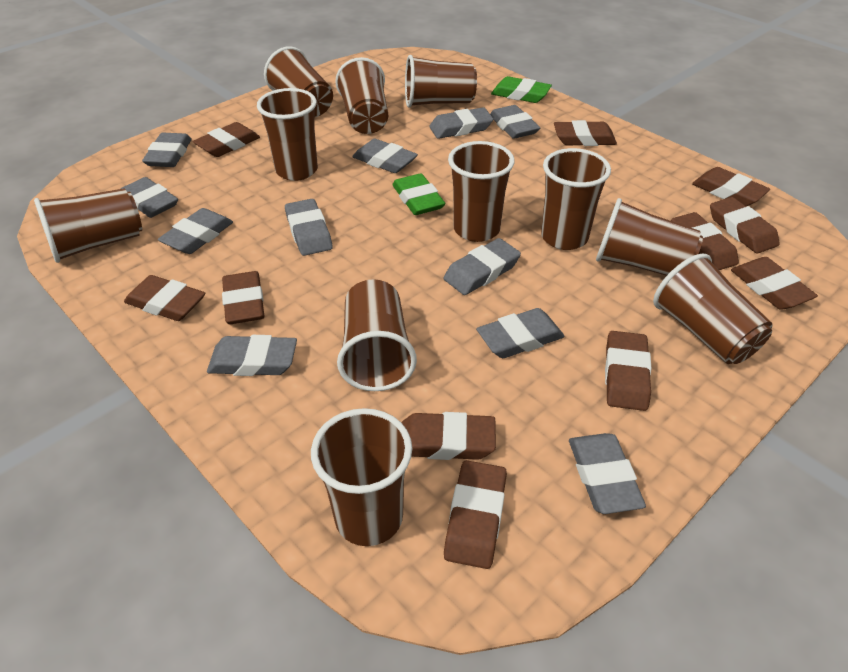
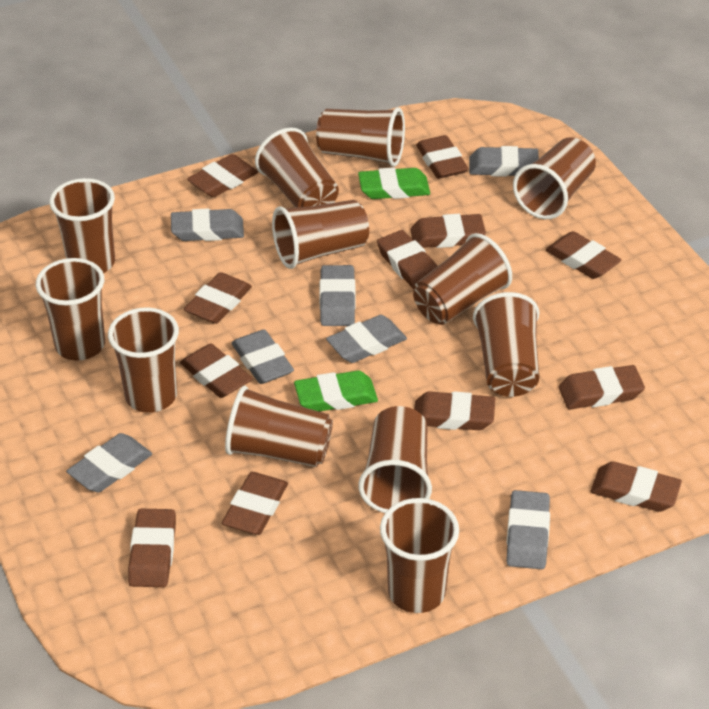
brown cup: 11 -> 12
brown eraser: 11 -> 12
grey eraser: 11 -> 7

